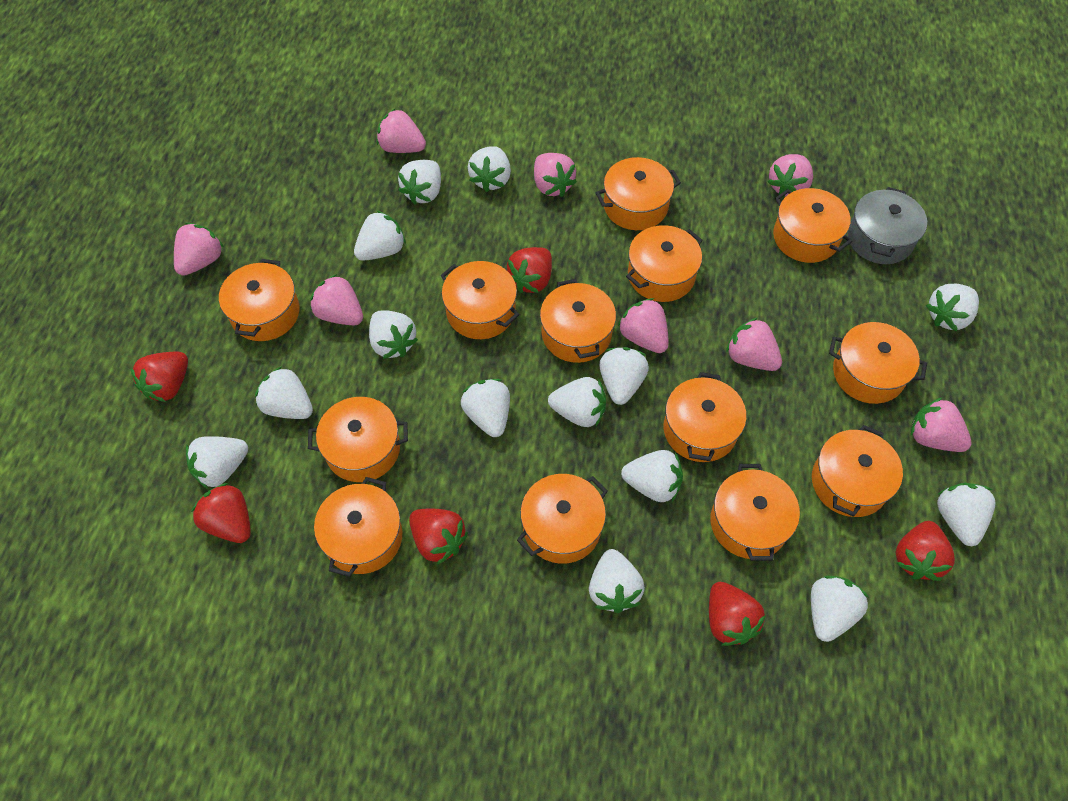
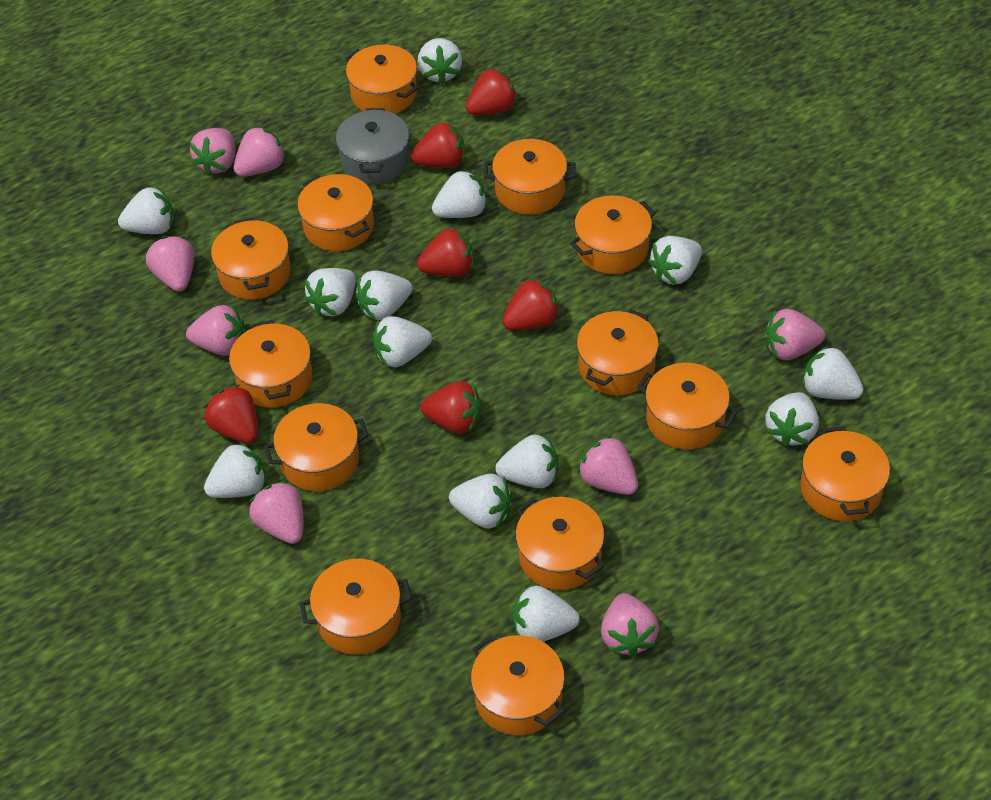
white strawberry: 14 -> 13

